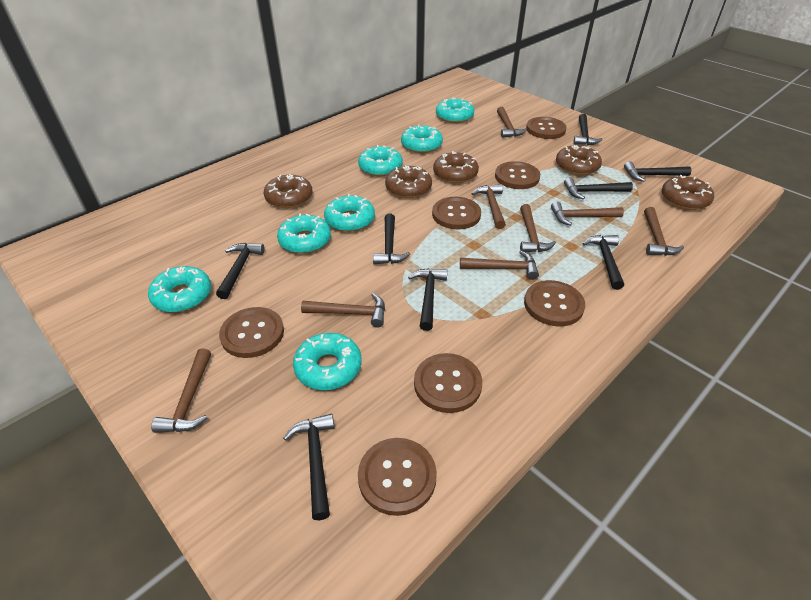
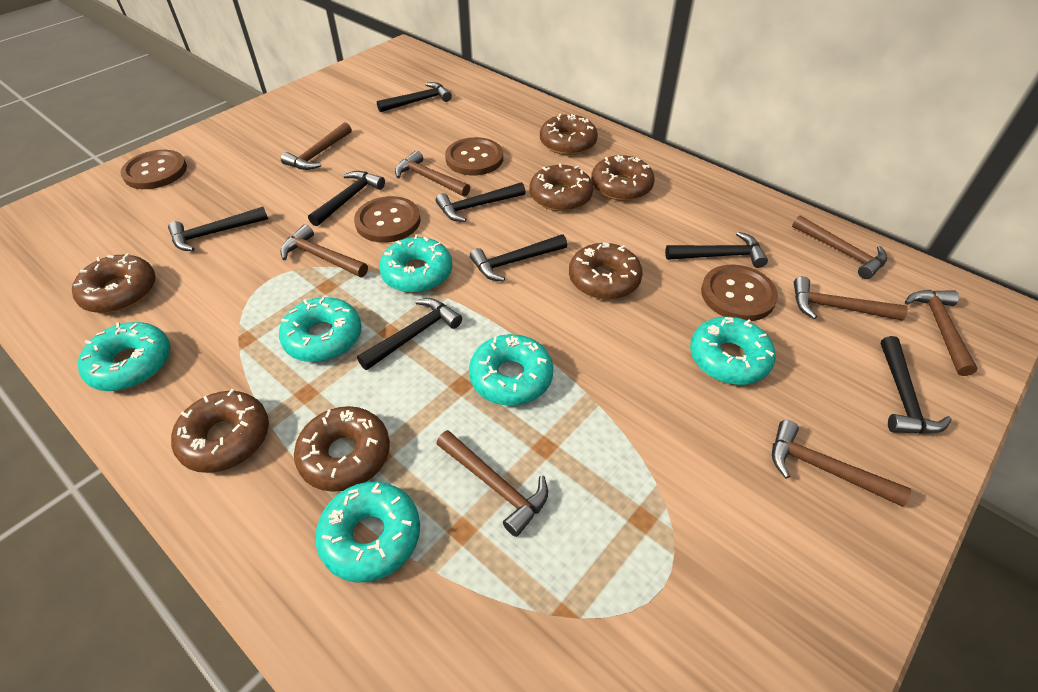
brown button: 7 -> 4
brown donut: 5 -> 7
turquoise donut: 7 -> 6

